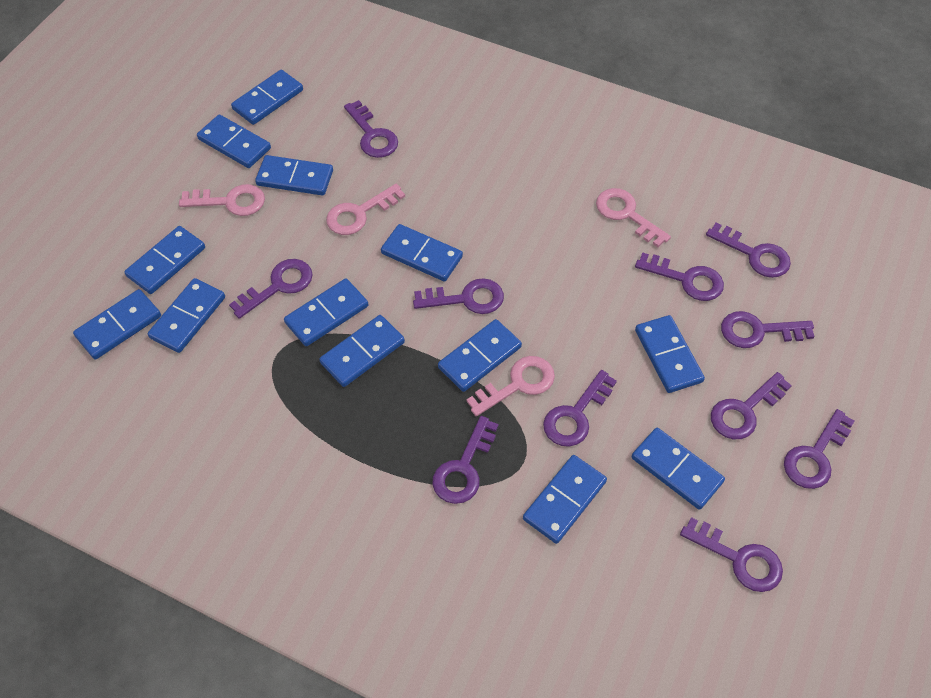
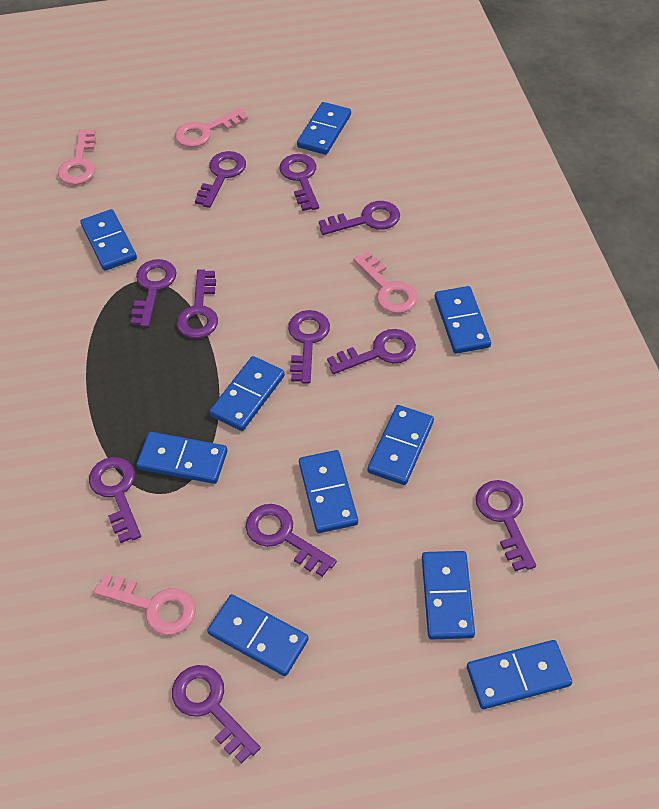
blue domino: 13 -> 10

